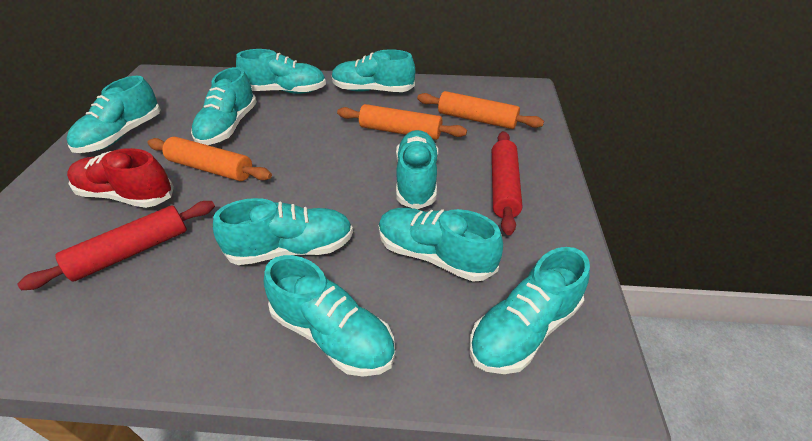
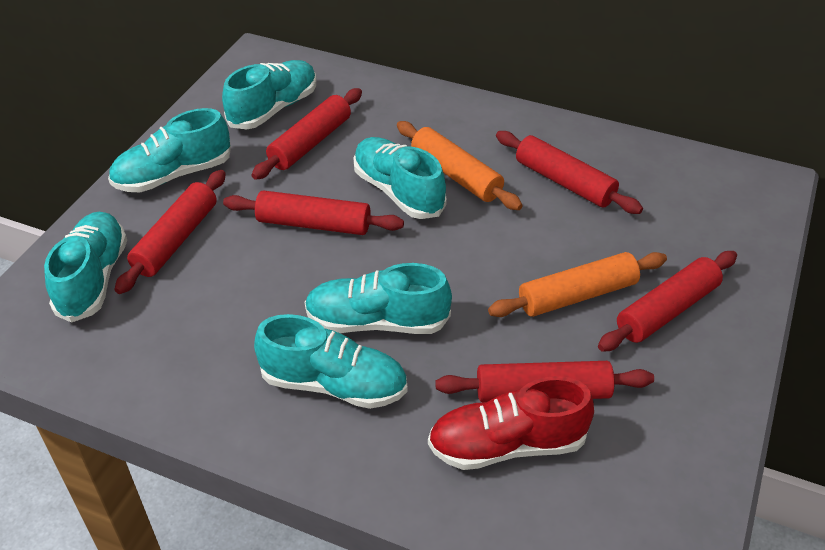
orange rolling pin: 3 -> 2
red rolling pin: 2 -> 6
turquoise shoe: 9 -> 6

